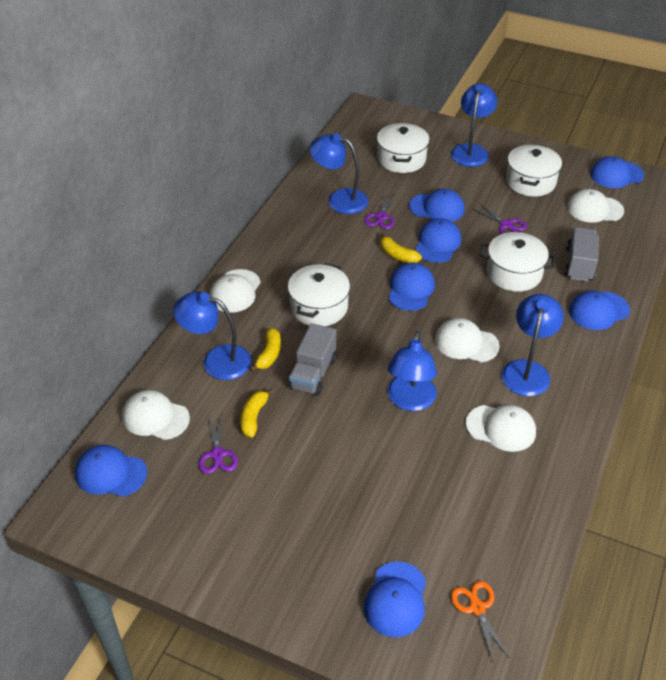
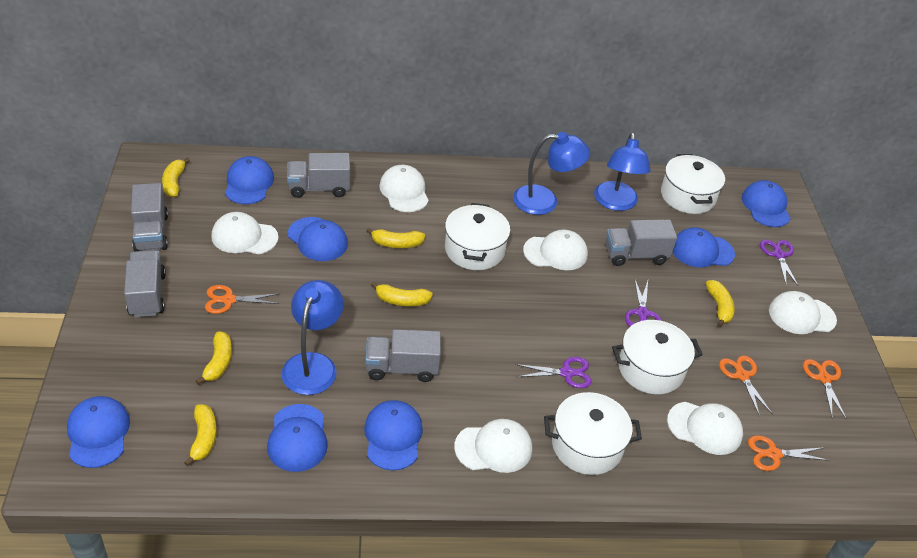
blue lamp: 5 -> 3
grey truck: 2 -> 5
orange scissors: 1 -> 4
white cap: 5 -> 6
yellow banana: 3 -> 6

